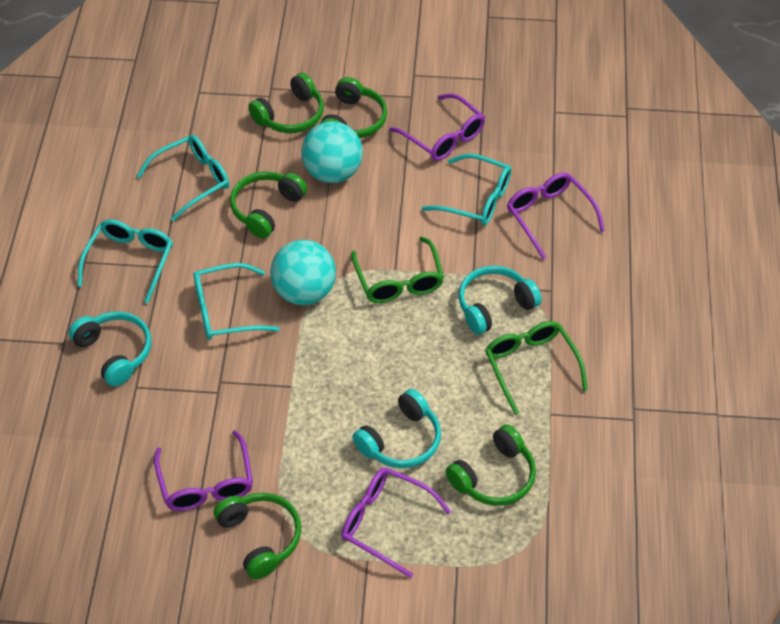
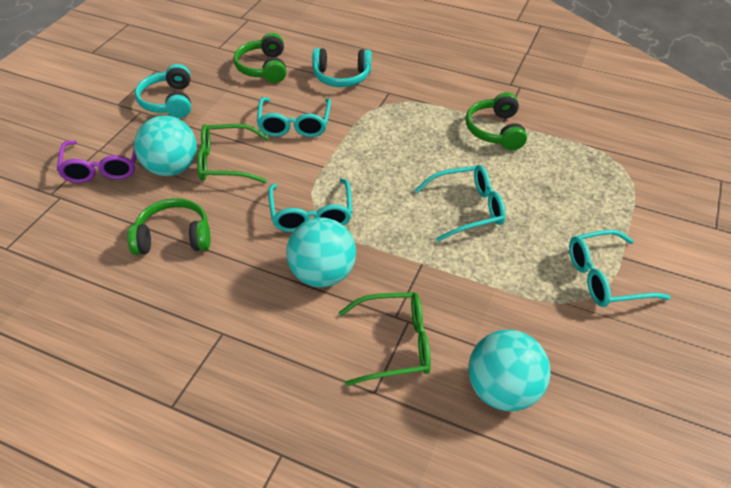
green headphones: 5 -> 3
purple glasses: 4 -> 1
turquoise ball: 2 -> 3
turquoise headphones: 3 -> 2

